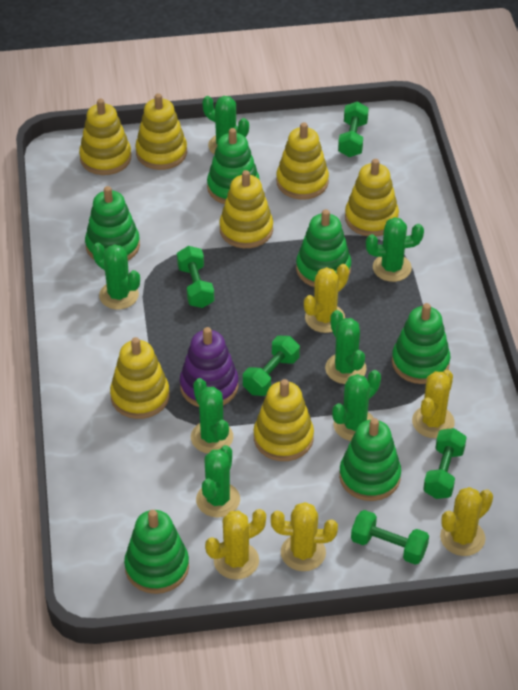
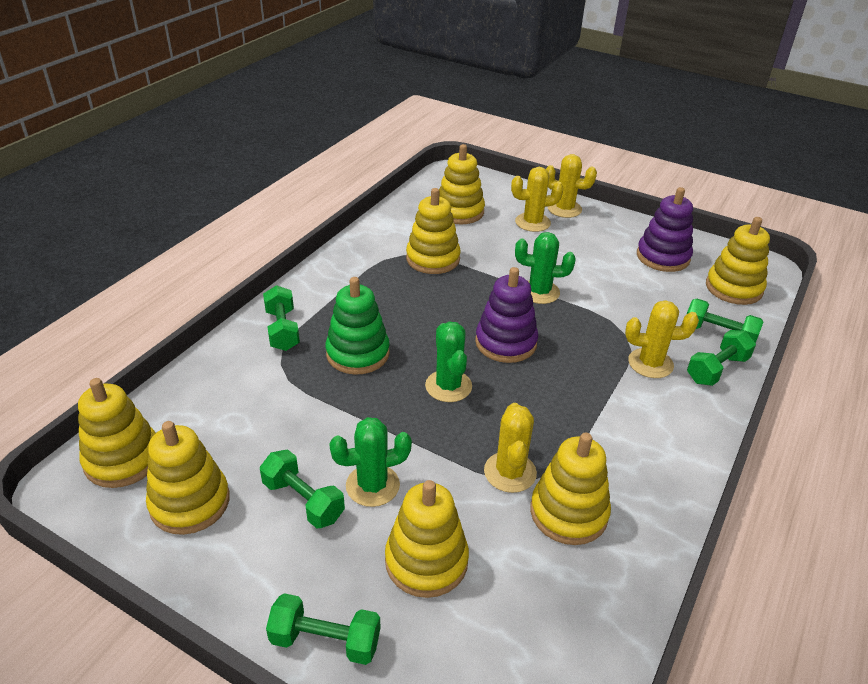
green cactus: 7 -> 3
green stacking toy: 6 -> 1
purple stacking toy: 1 -> 2
yellow cactus: 5 -> 4

